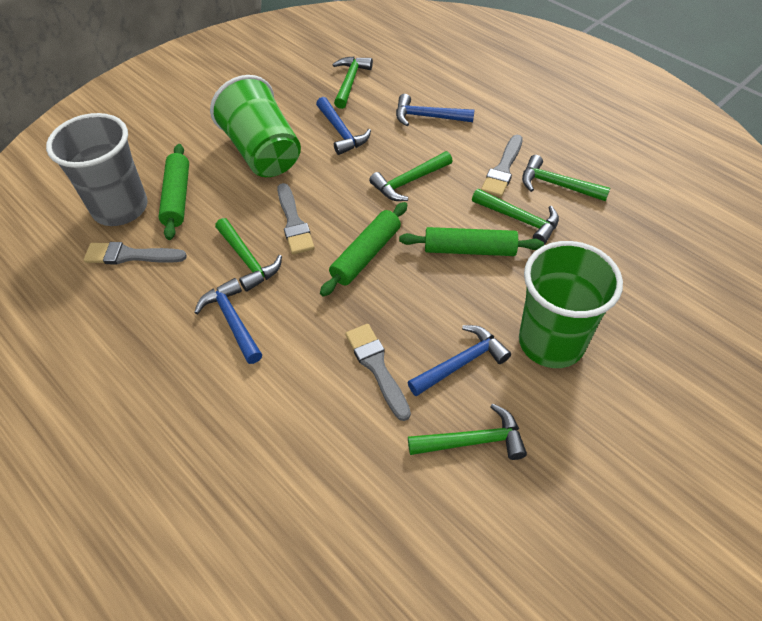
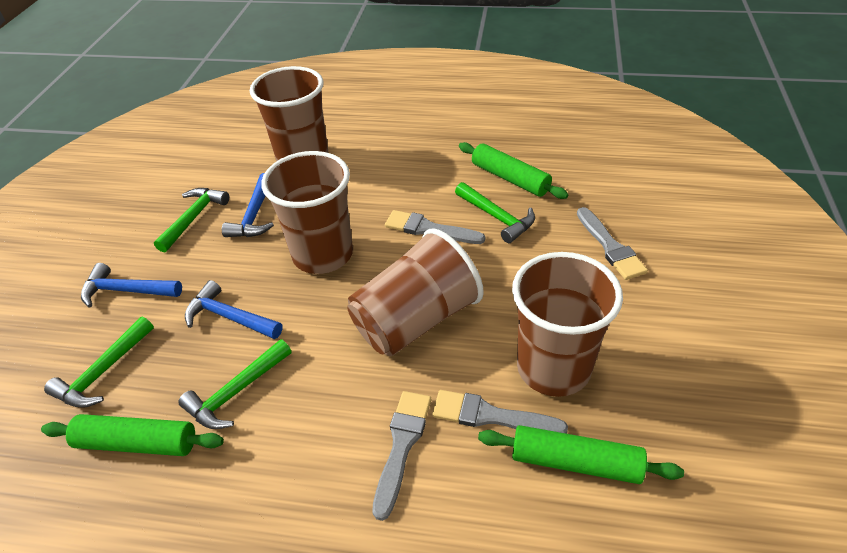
blue hammer: 4 -> 3
brown cup: 0 -> 4
green cup: 2 -> 0
green hammer: 6 -> 4
grey cup: 1 -> 0

